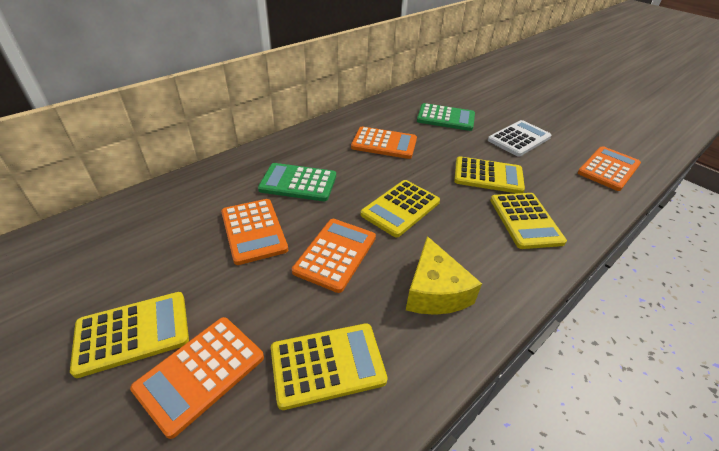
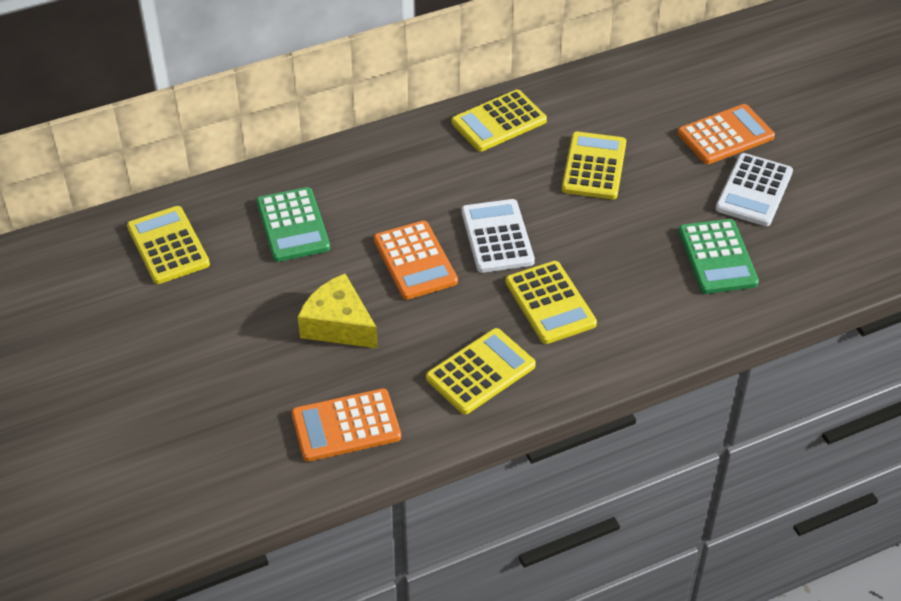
orange calculator: 5 -> 3
white calculator: 1 -> 2

